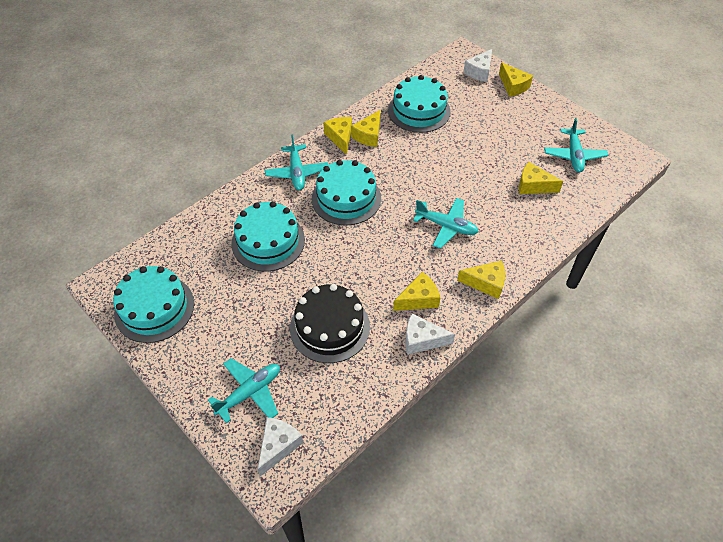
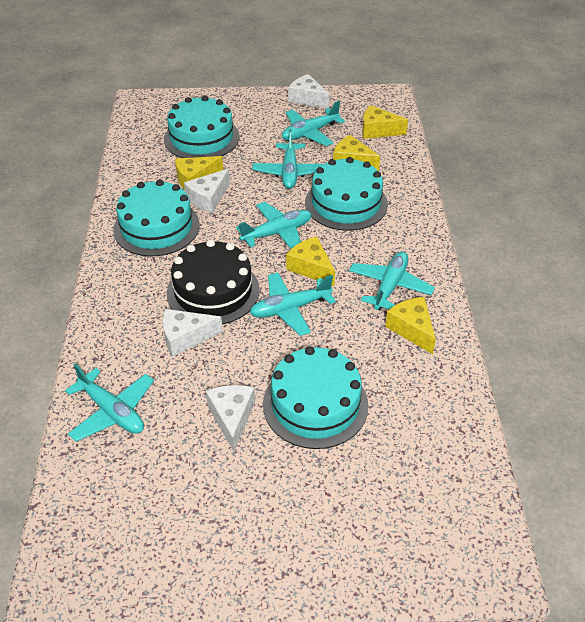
turquoise plane: 4 -> 6
white cheese: 3 -> 4
yellow cheese: 6 -> 5

